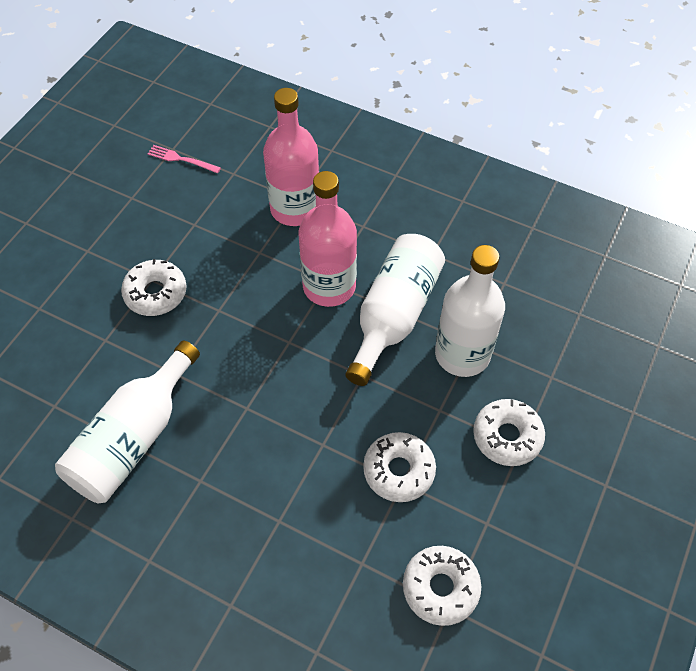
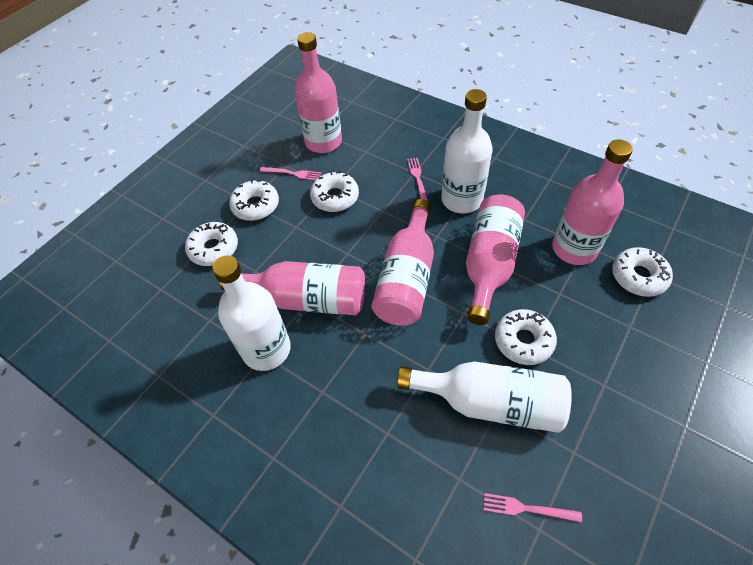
pink bottle: 2 -> 5
pink fork: 1 -> 3
white donut: 4 -> 5

